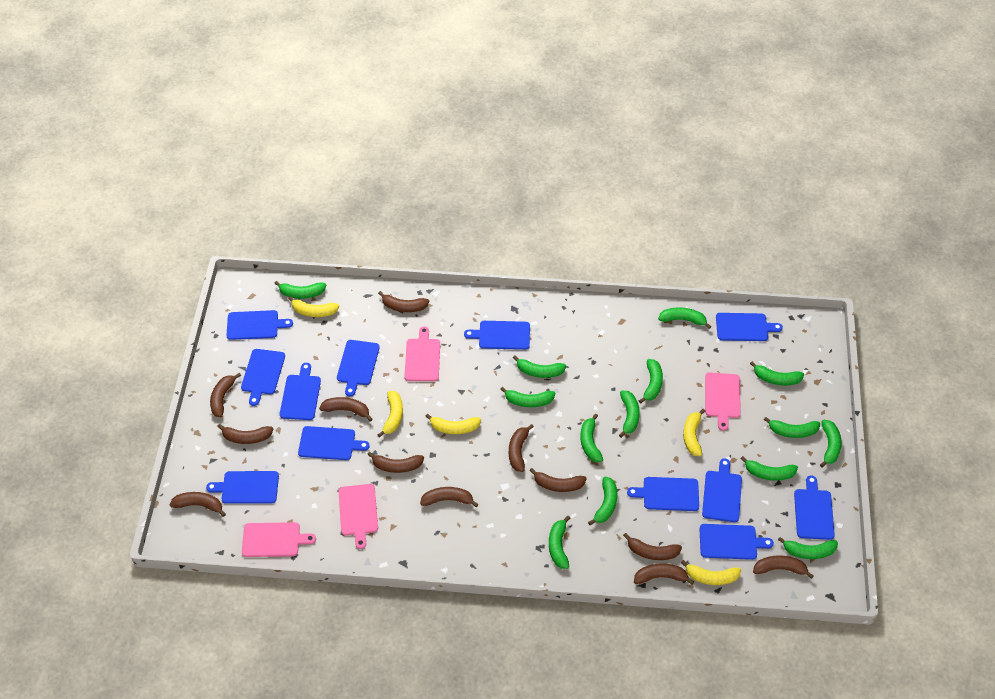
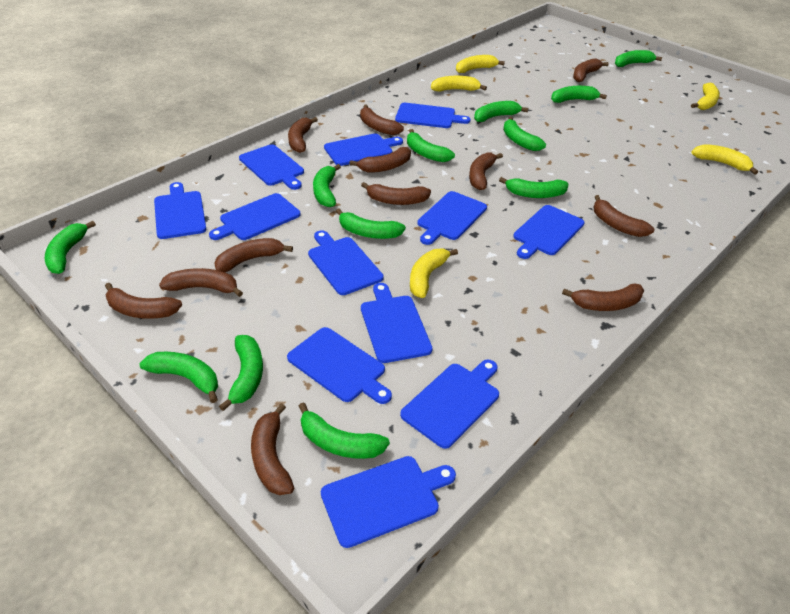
green banana: 14 -> 12
pink cutting board: 4 -> 0

